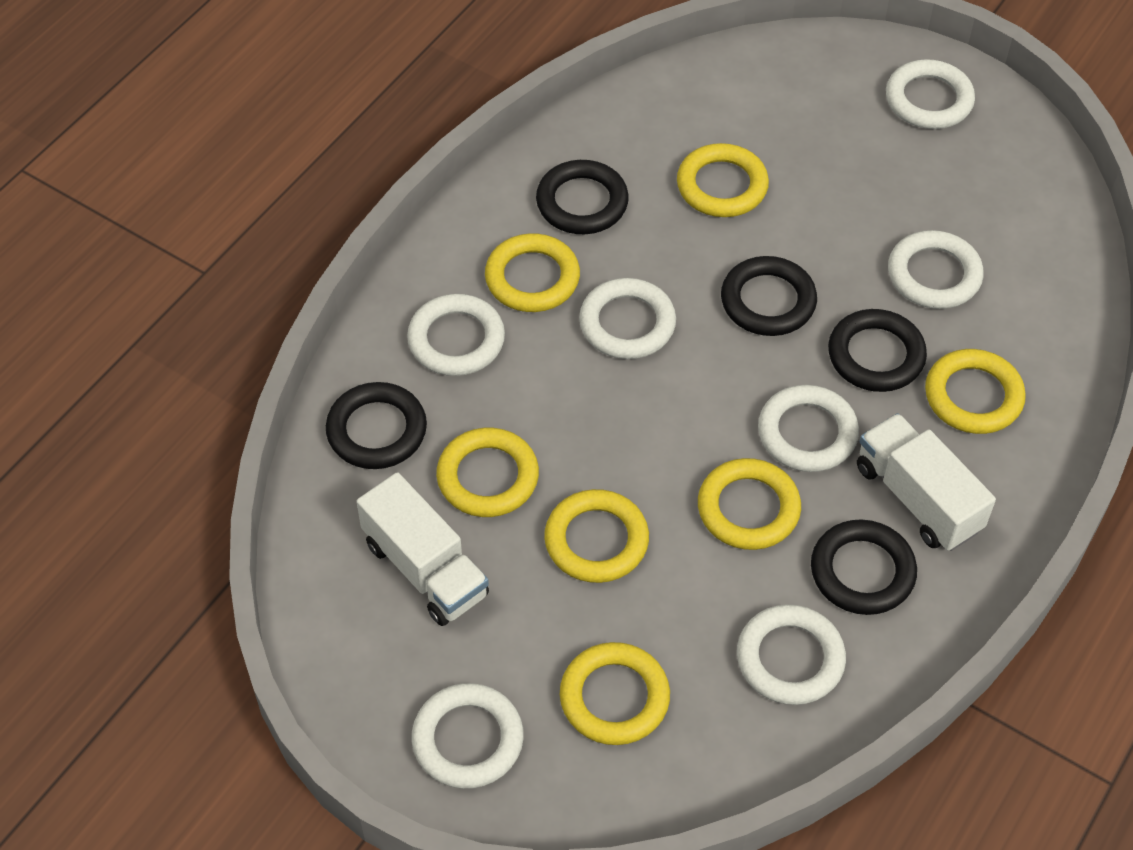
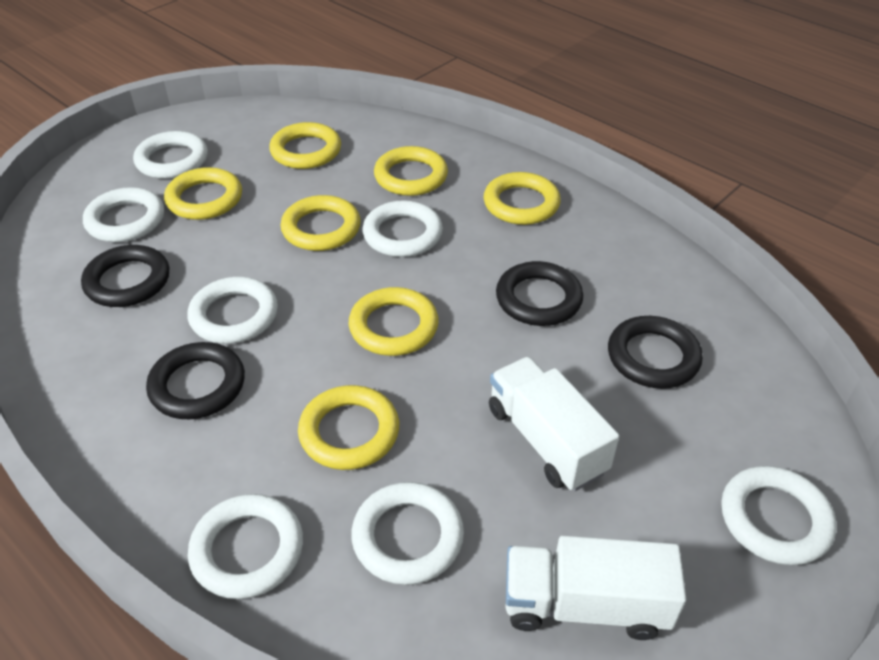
black ring: 5 -> 4

